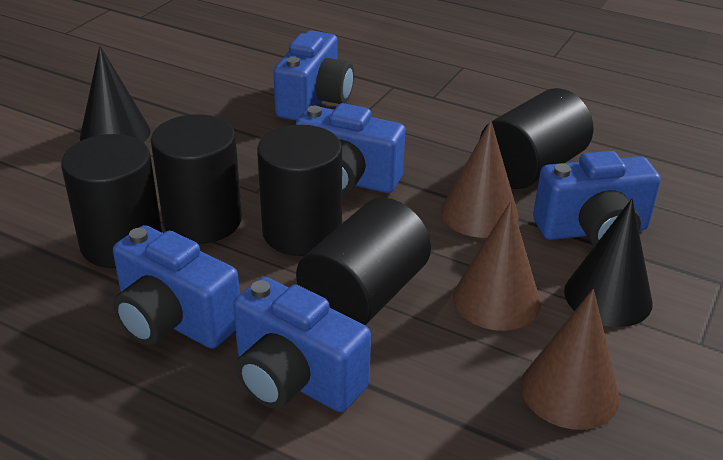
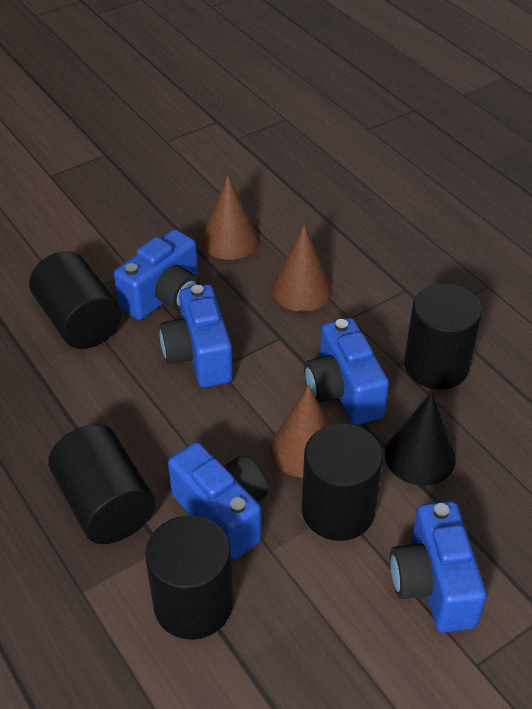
black cone: 2 -> 1

